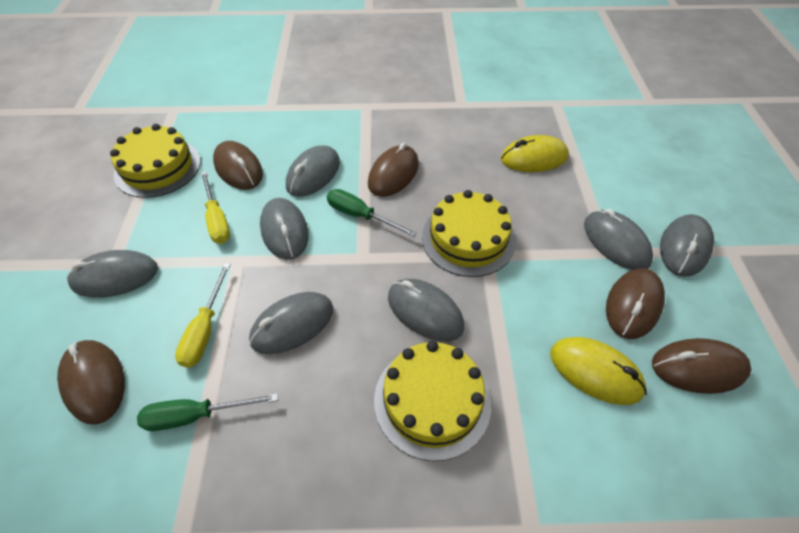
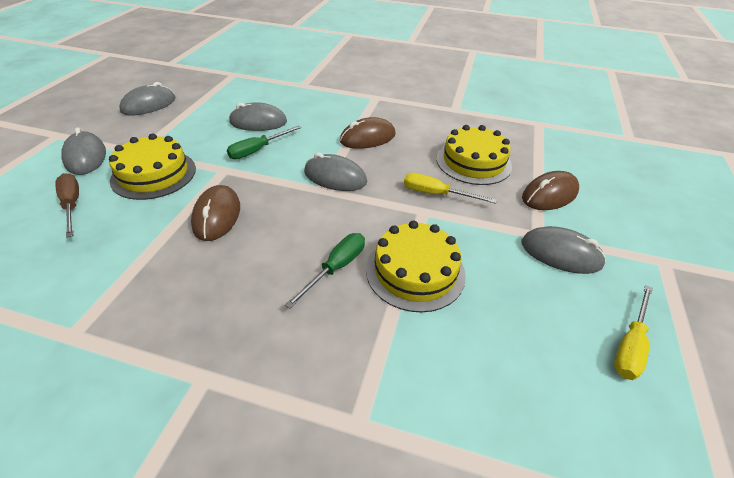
brown mouse: 5 -> 3
brown screwdriver: 0 -> 1
grey mouse: 7 -> 5
yellow mouse: 2 -> 0

